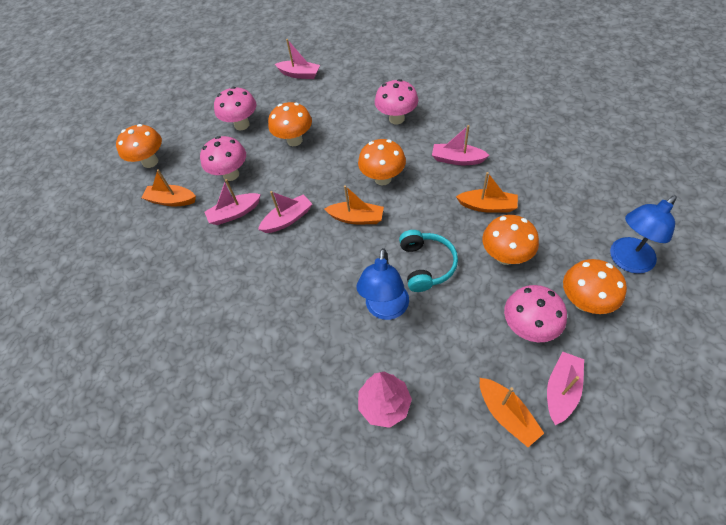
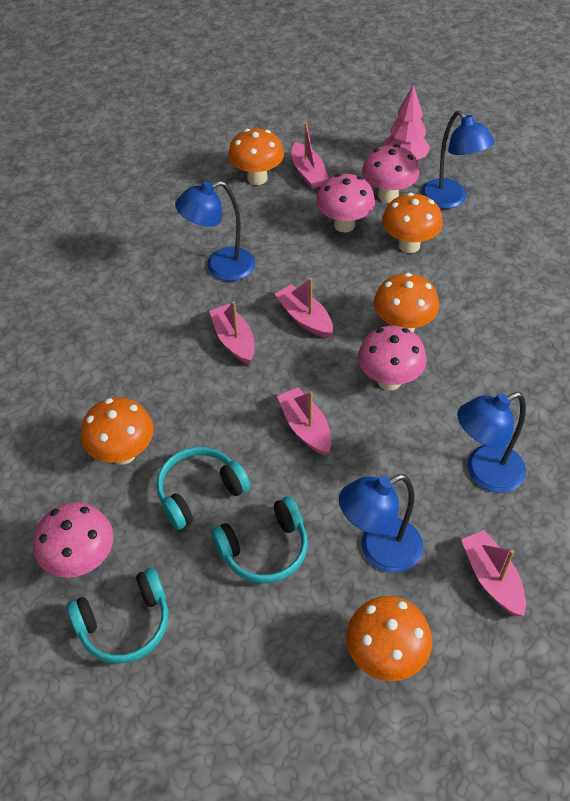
blue lamp: 2 -> 4
orange boat: 4 -> 0
turquoise headphones: 1 -> 3

